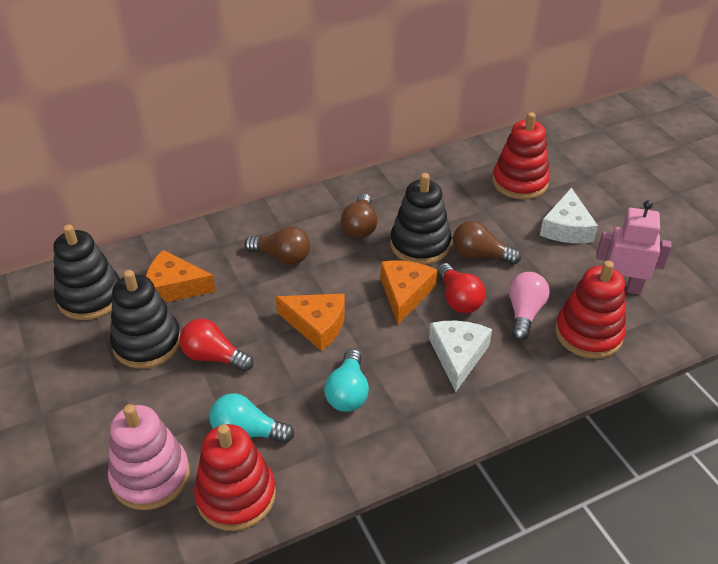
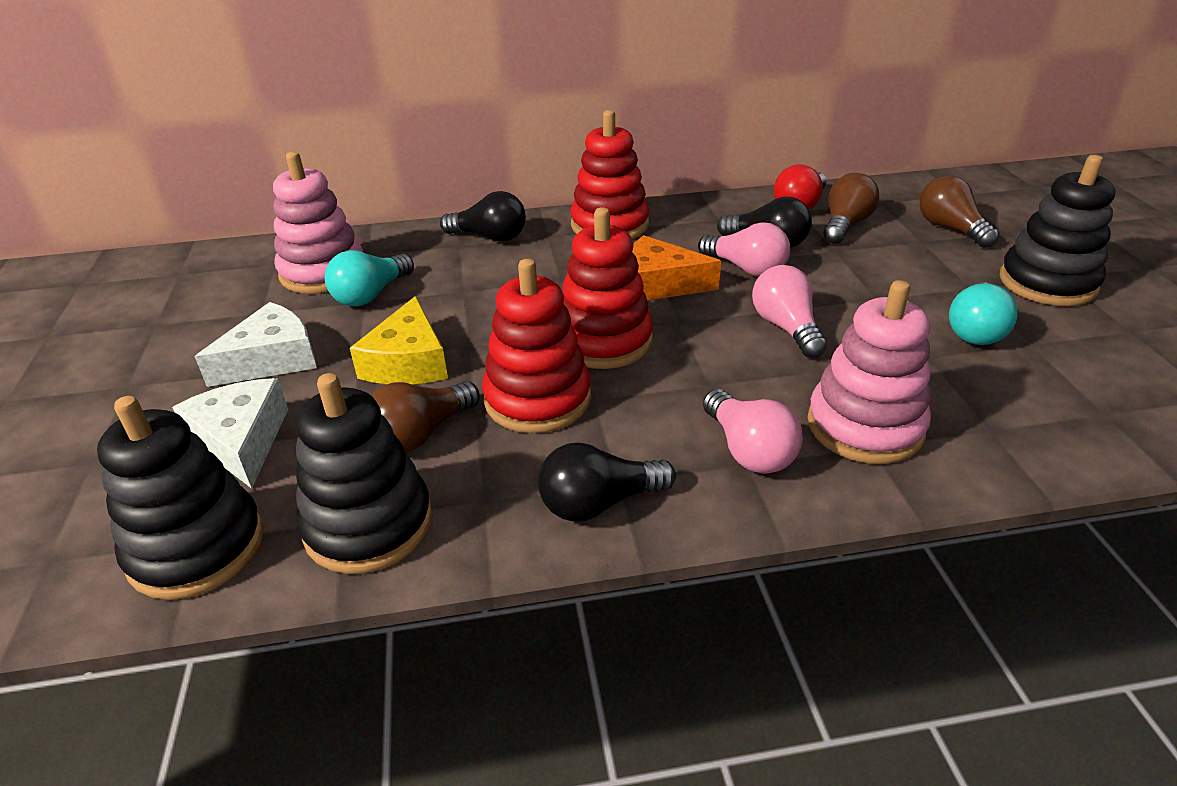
black light bulb: 0 -> 3
orange cheese: 3 -> 1
pink light bulb: 1 -> 3
pink robot: 1 -> 0
pink stacking toy: 1 -> 2
red light bulb: 2 -> 1
yellow cheese: 0 -> 1

